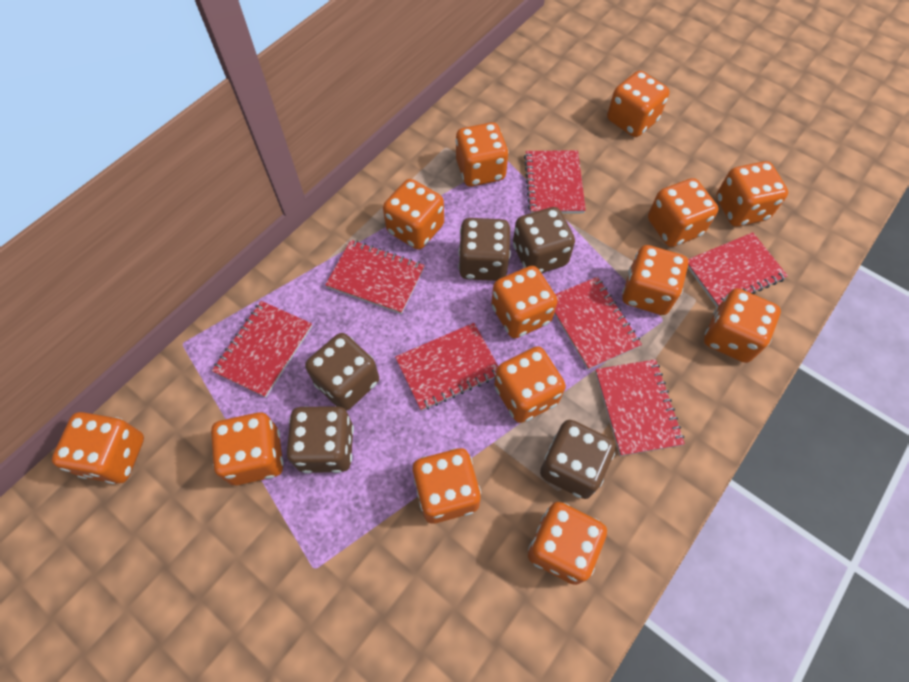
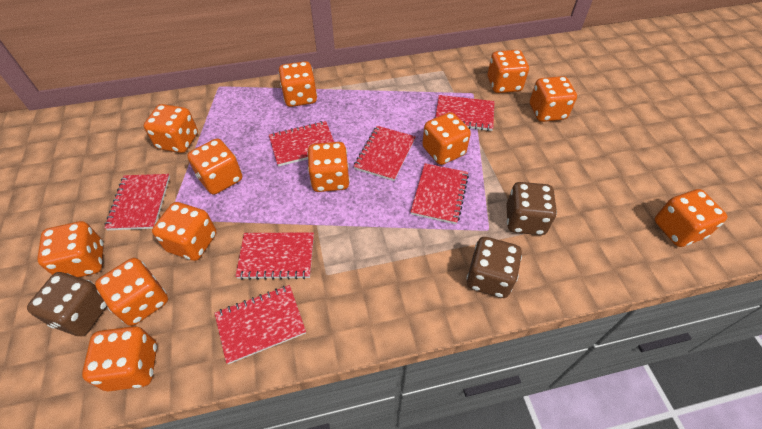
brown dice: 5 -> 3
orange dice: 13 -> 12

